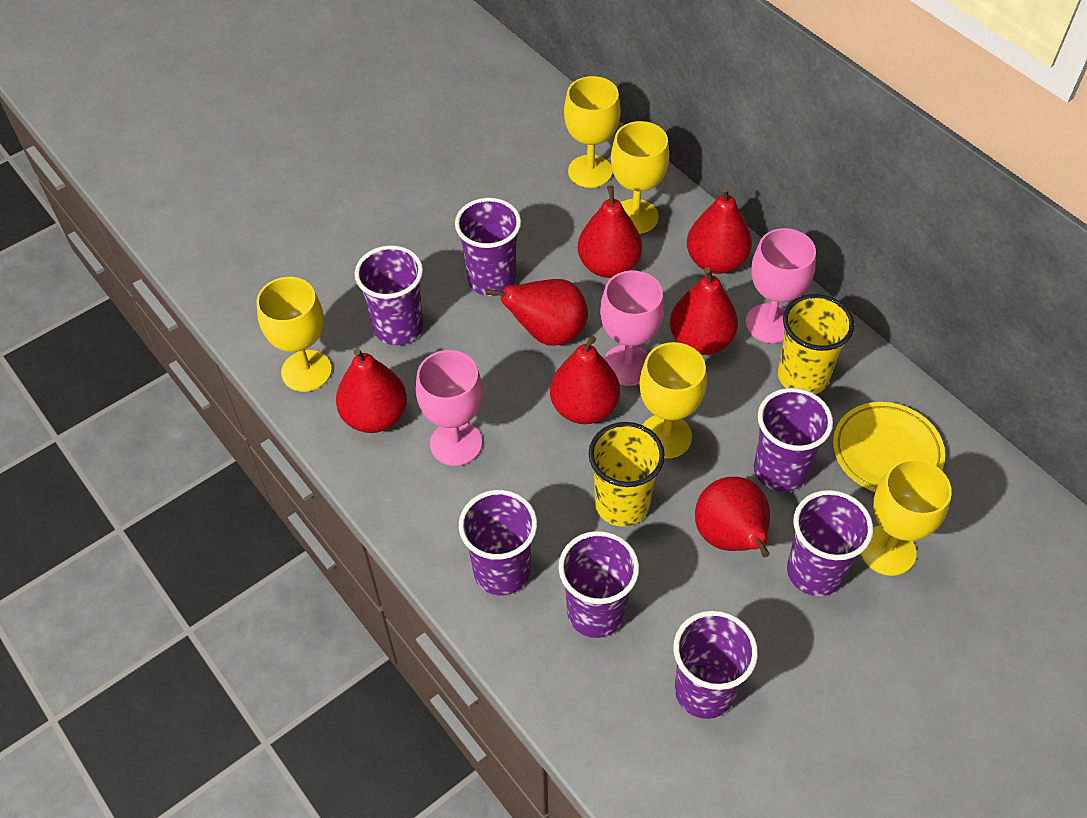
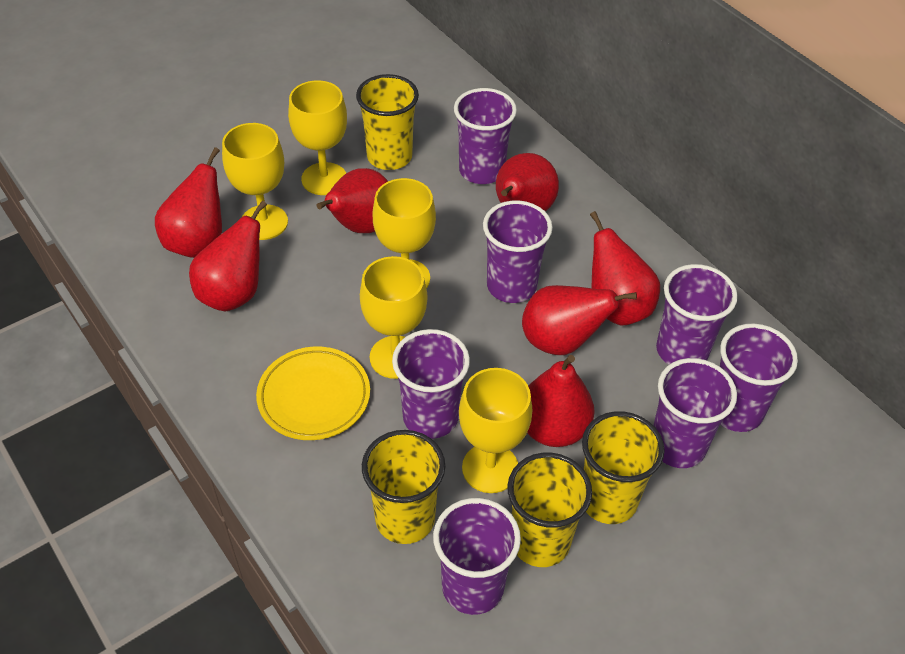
pink goblet: 3 -> 0
yellow cup: 2 -> 4

